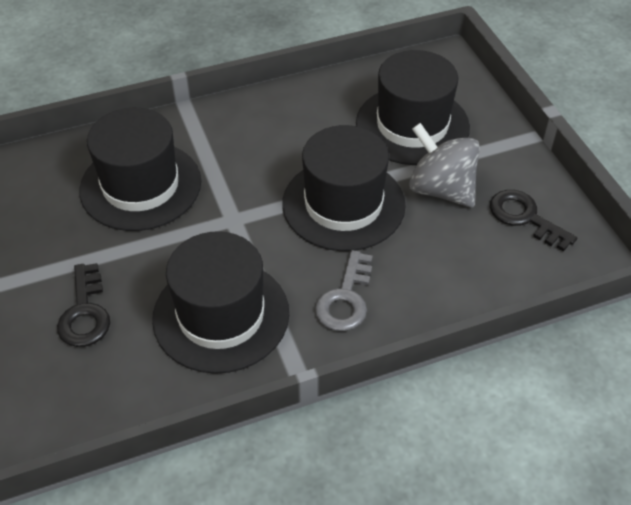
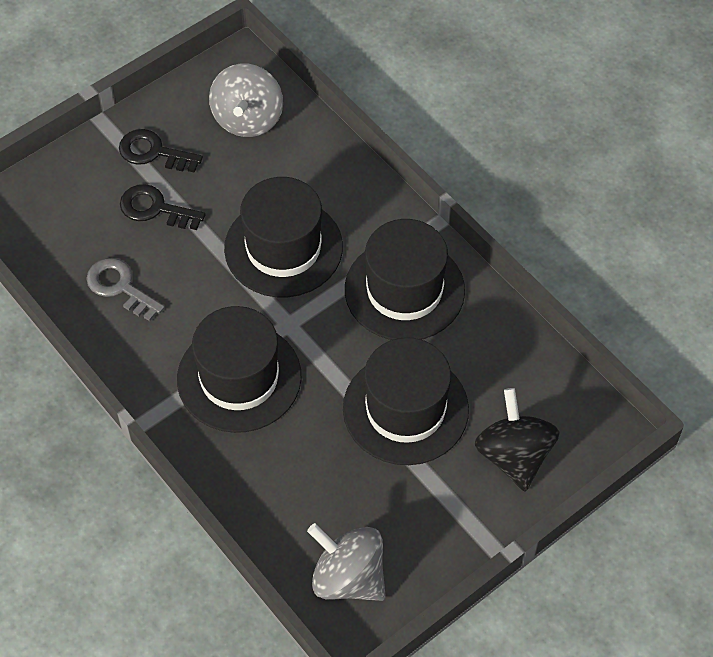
black spinning top: 0 -> 1
grey spinning top: 1 -> 2

